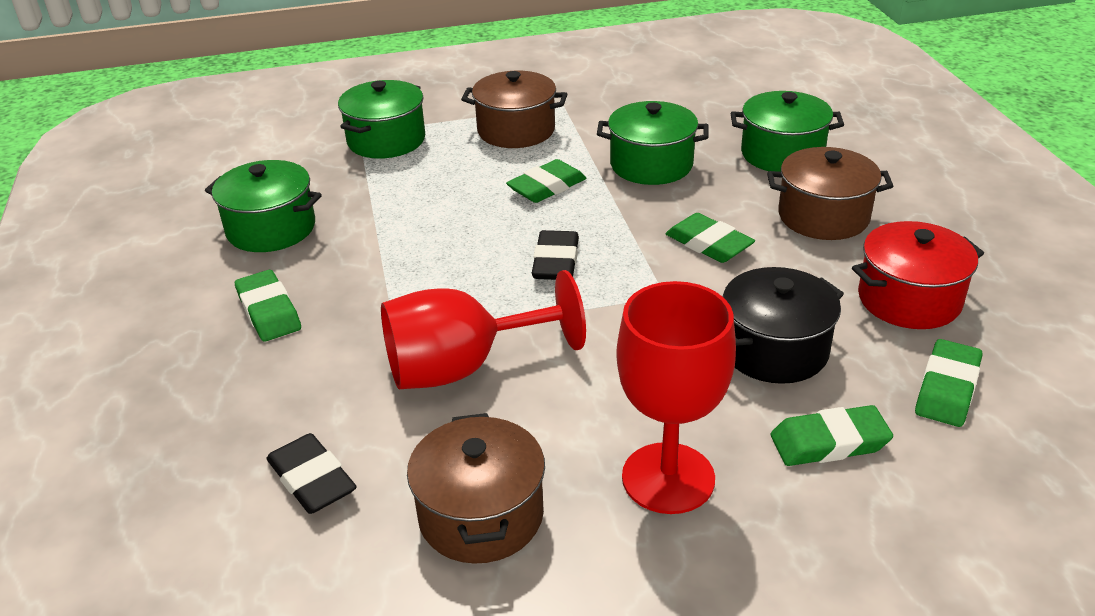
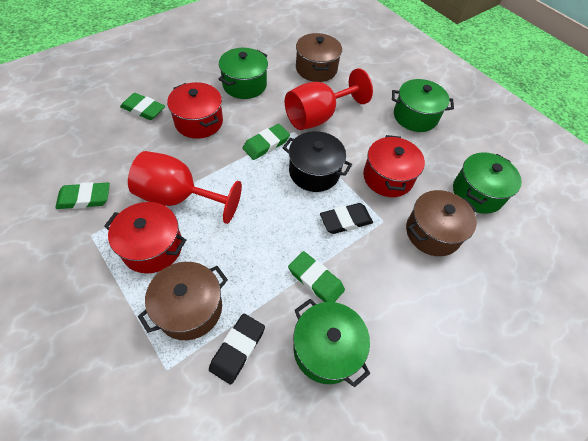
green eraser: 5 -> 4
red pot: 1 -> 3

